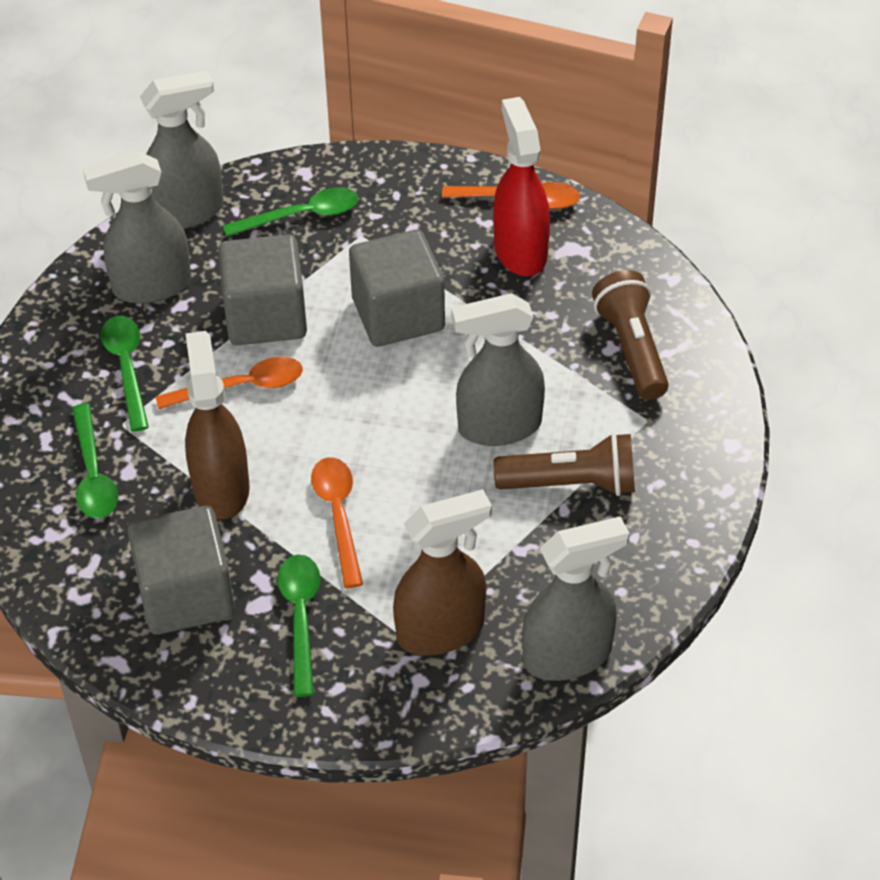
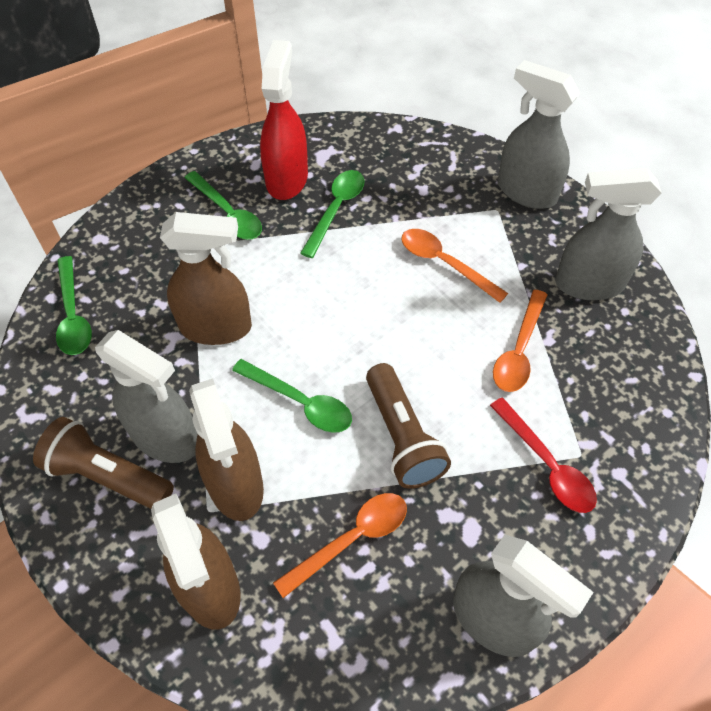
brown spray bottle: 2 -> 3
grey cube: 3 -> 0
red spoon: 0 -> 1

